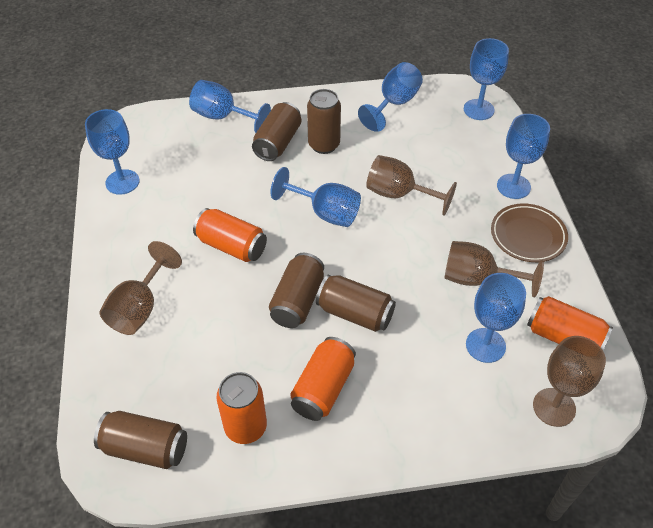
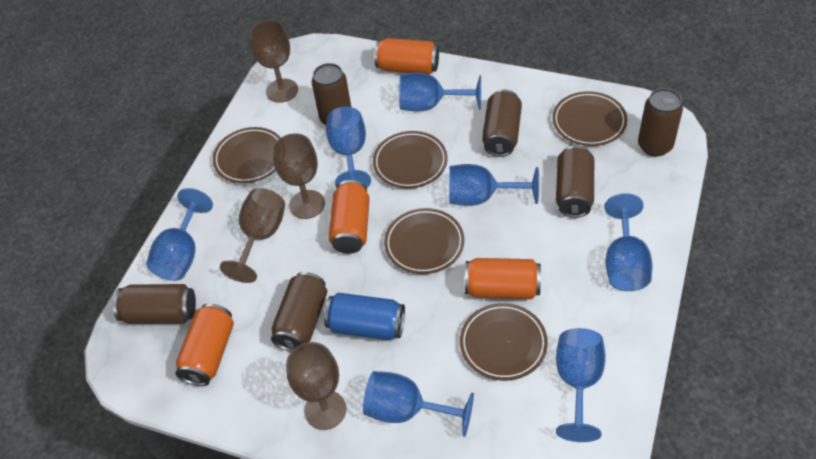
blue can: 0 -> 1
brown can: 5 -> 6
brown plate: 1 -> 5

